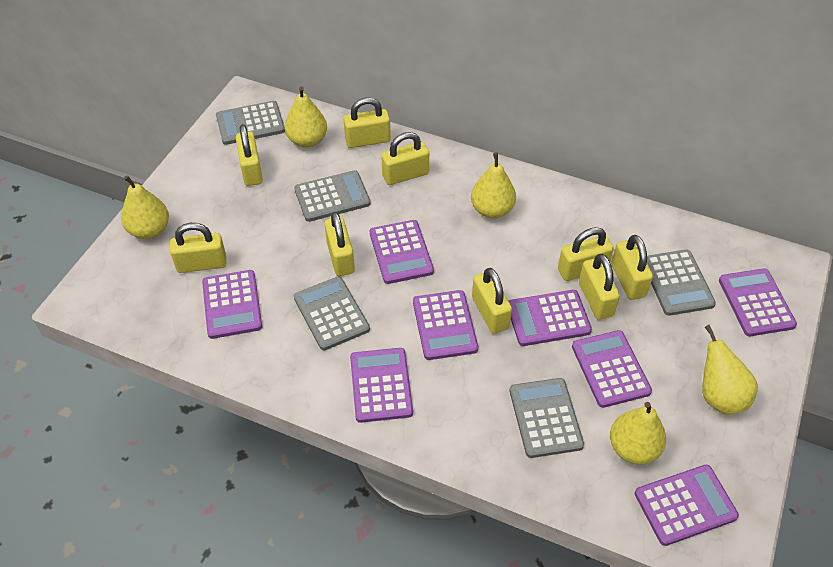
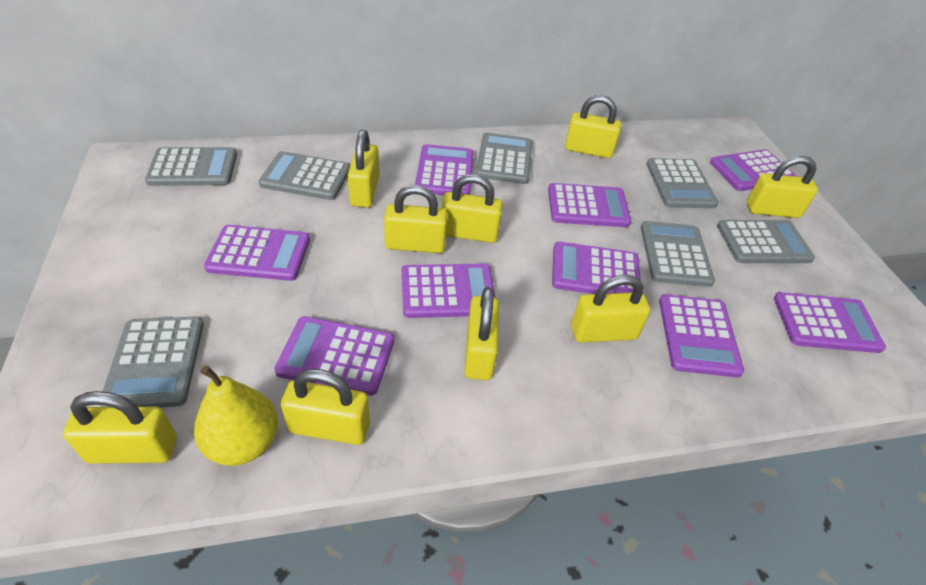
grey calculator: 5 -> 7
purple calculator: 8 -> 9
yellow pear: 5 -> 1

